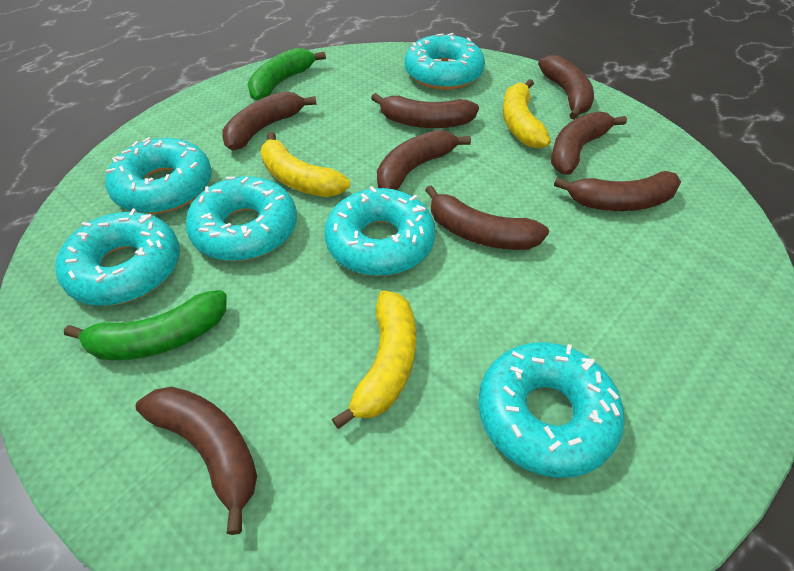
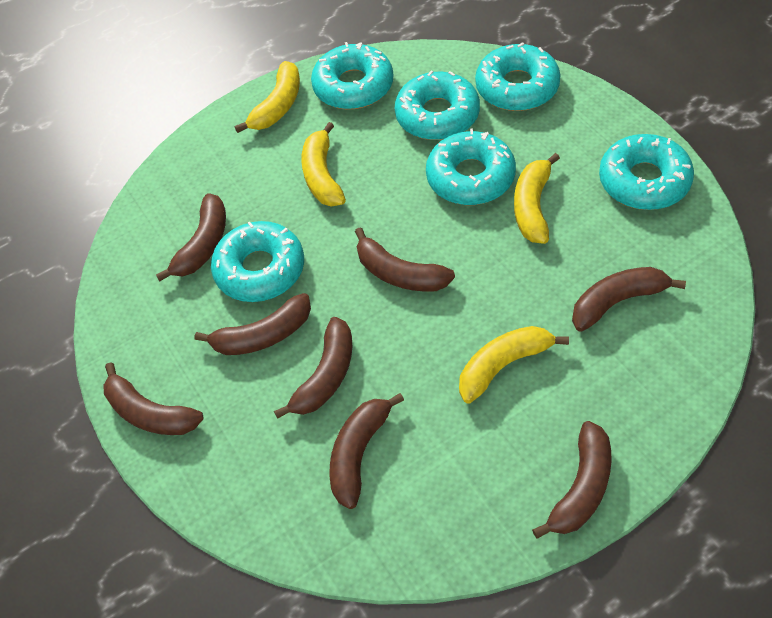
green banana: 2 -> 0
yellow banana: 3 -> 4

